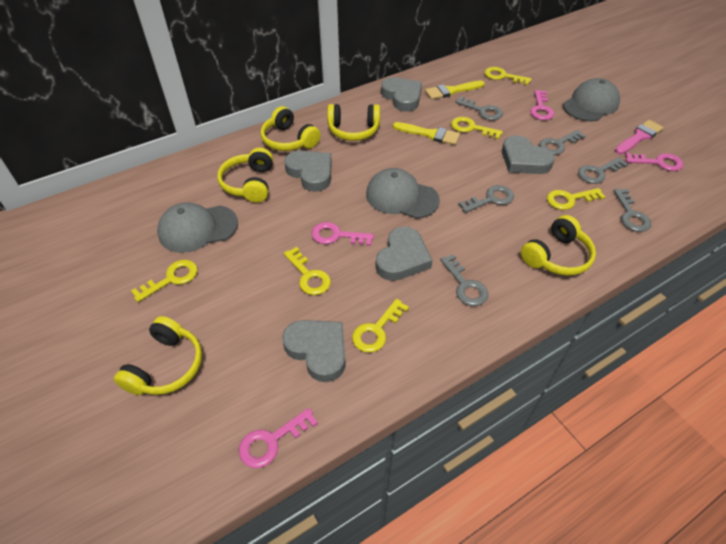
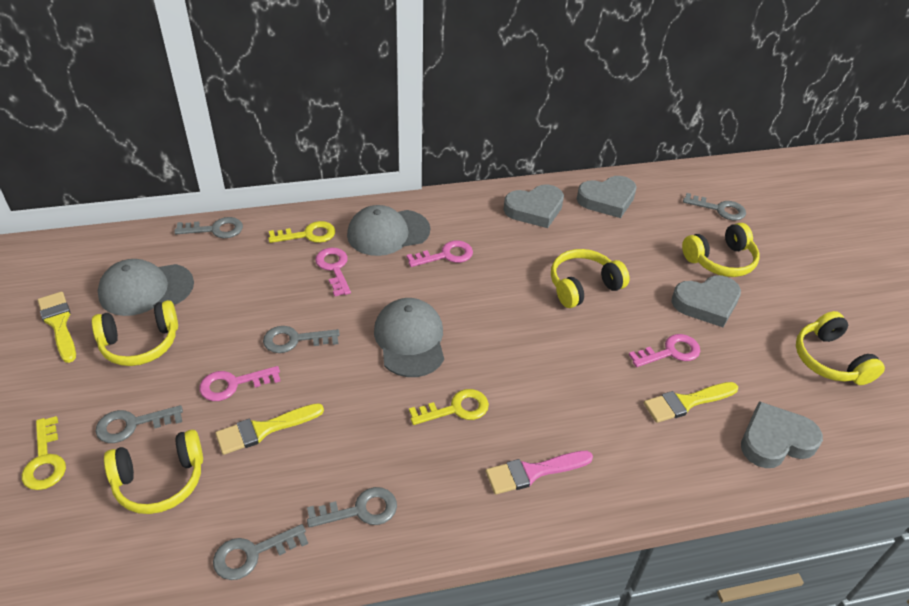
grey heart: 5 -> 4
yellow brush: 2 -> 3
yellow key: 6 -> 3

